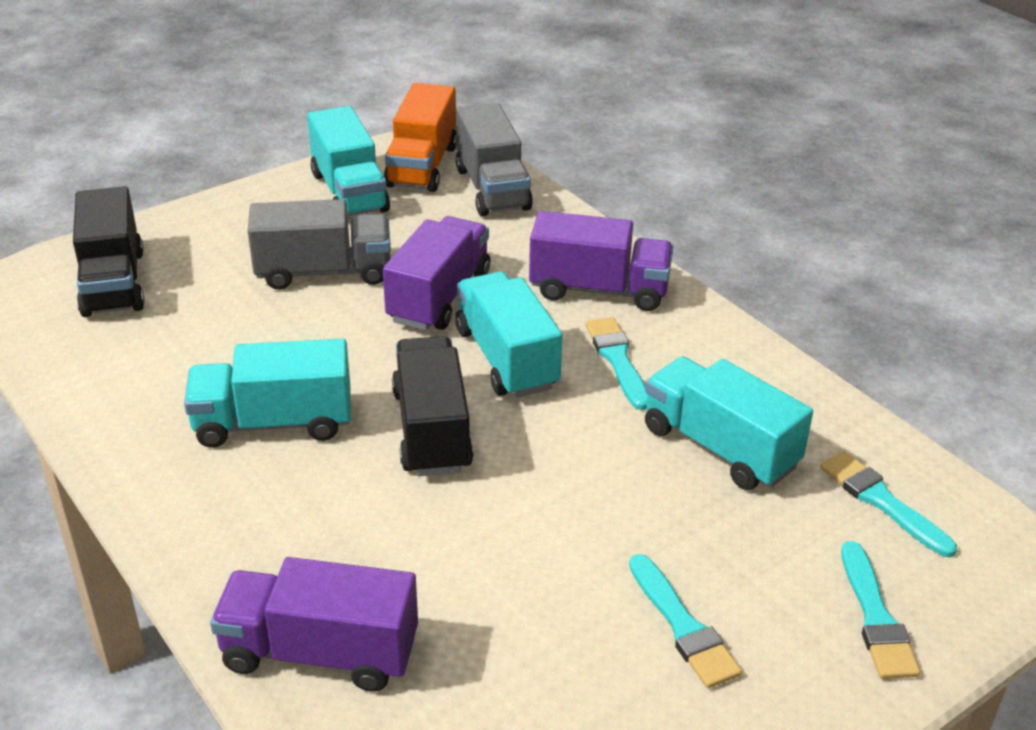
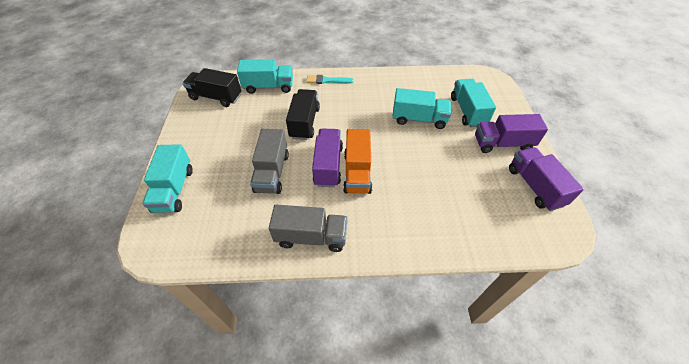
turquoise brush: 4 -> 1

